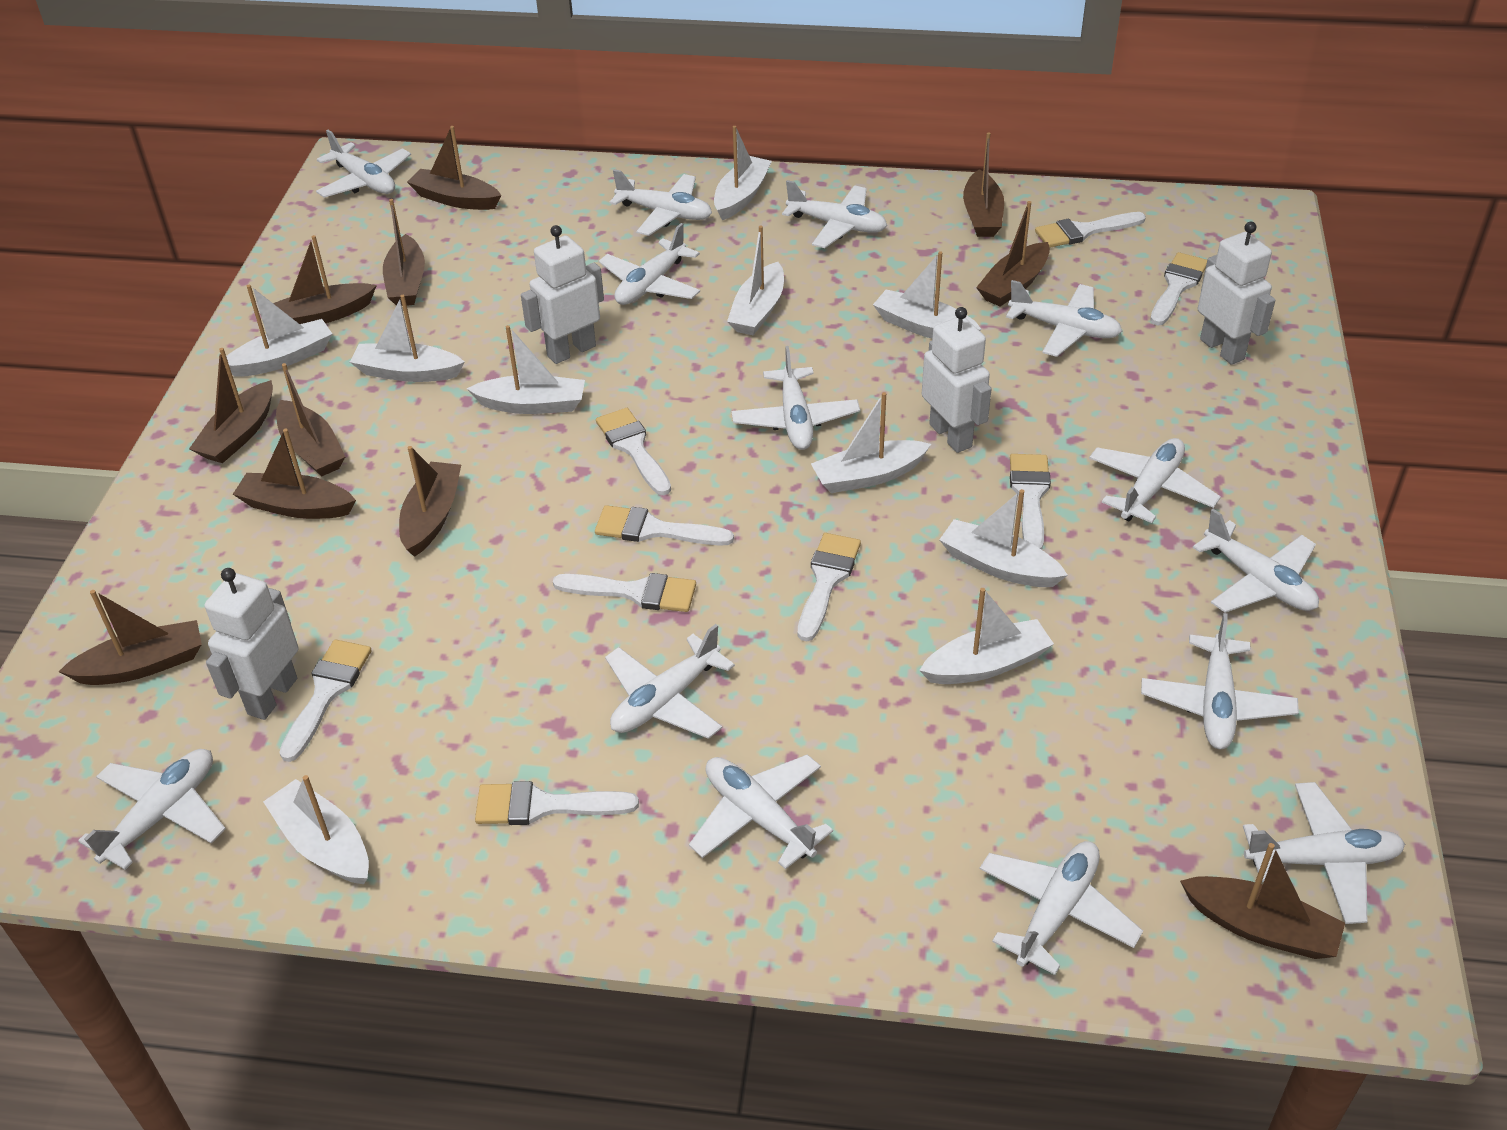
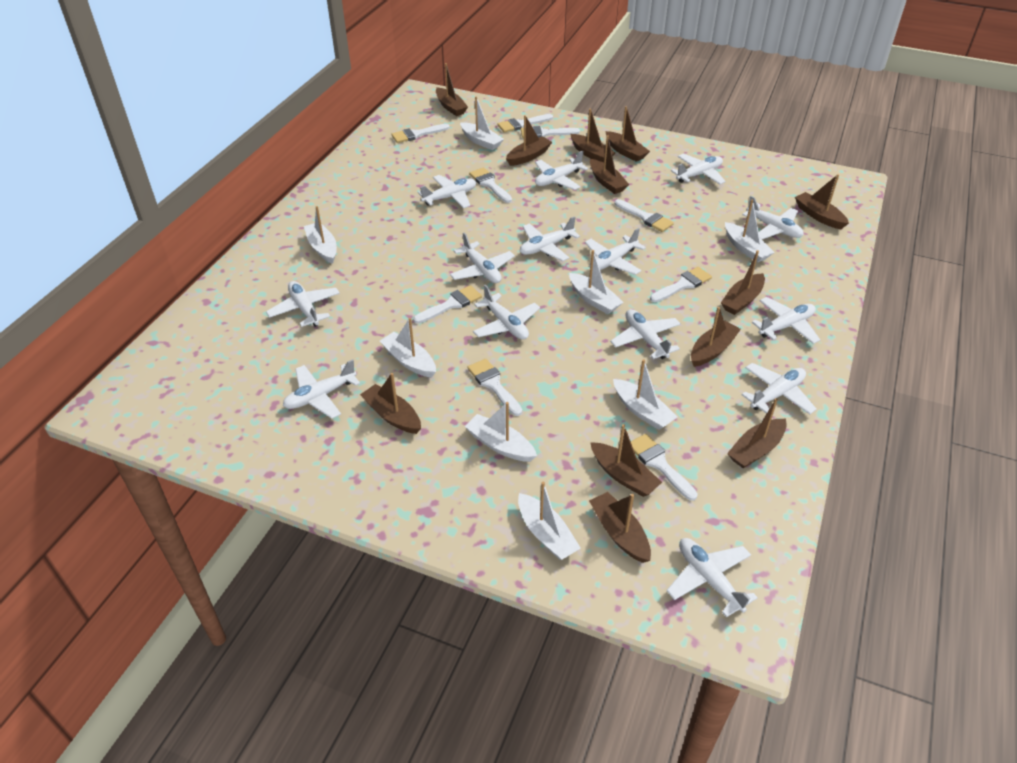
brown boat: 11 -> 12
white boat: 10 -> 8
white robot: 4 -> 0

